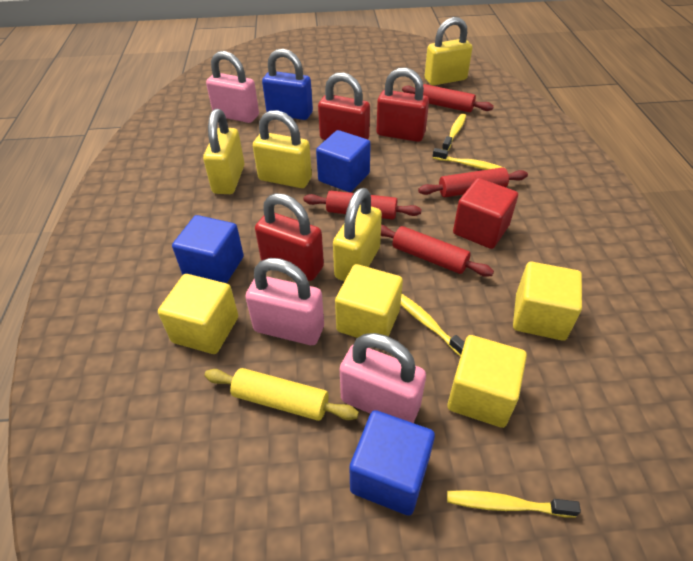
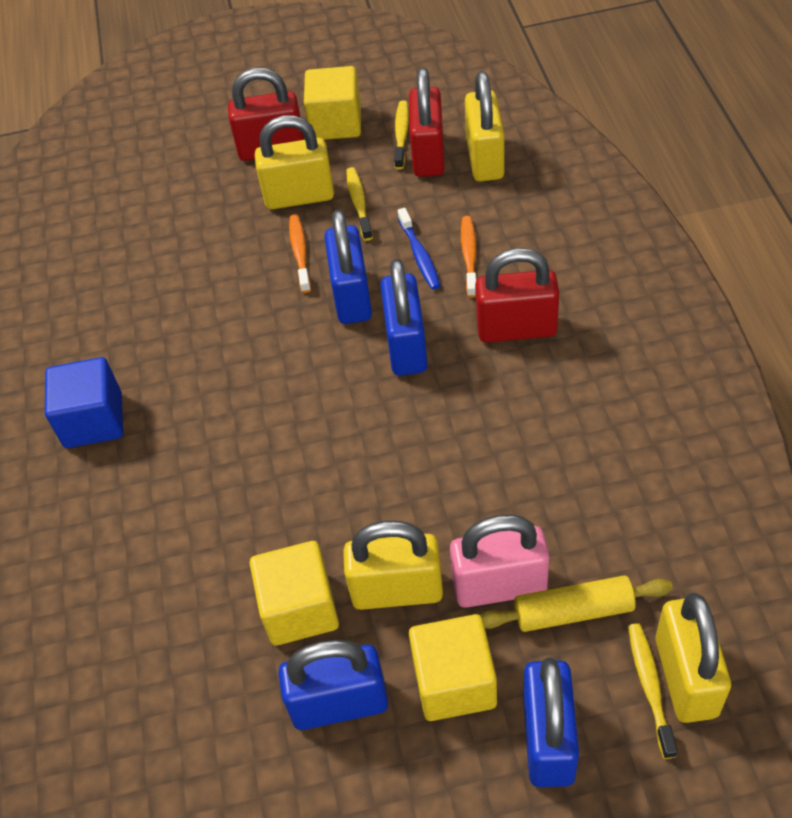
blue cube: 3 -> 1
blue padlock: 1 -> 4
blue toothbrush: 0 -> 1
orange toothbrush: 0 -> 2
pink padlock: 3 -> 1
red cube: 1 -> 0
red rolling pin: 4 -> 0
yellow cube: 4 -> 3
yellow toothbrush: 4 -> 3

